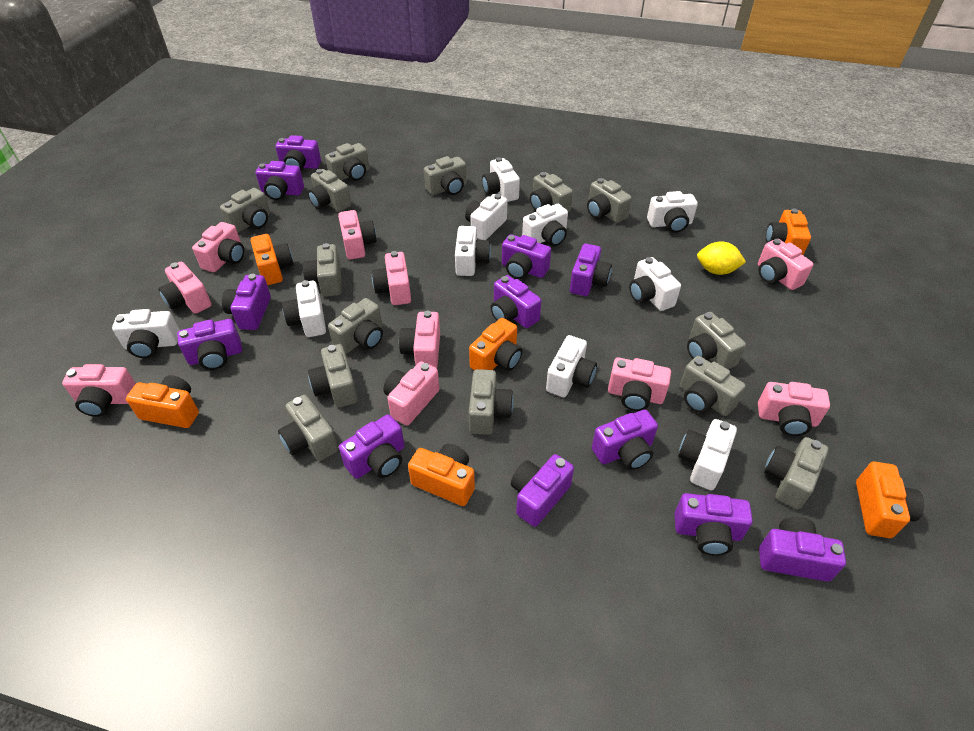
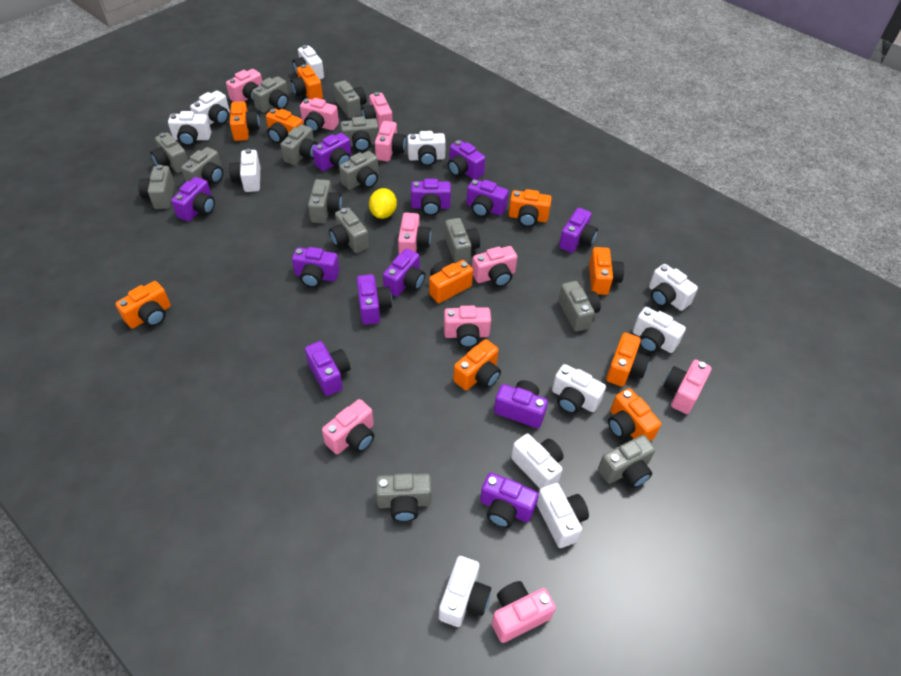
orange camera: 6 -> 10
white camera: 10 -> 11

